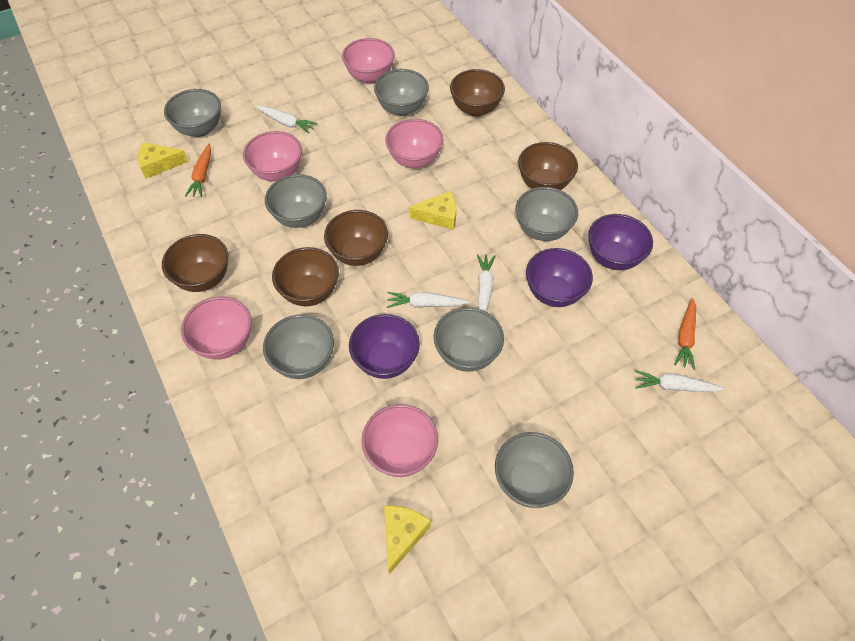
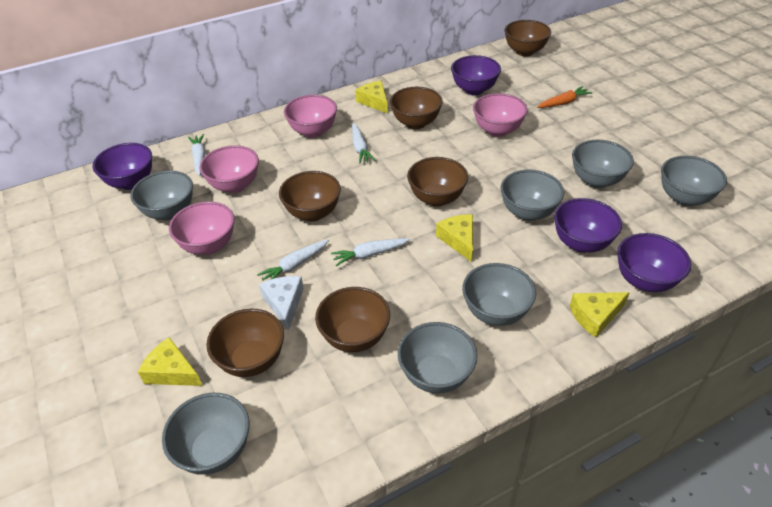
brown bowl: 5 -> 6
orange carrot: 2 -> 1
pink bowl: 5 -> 4
purple bowl: 3 -> 4
white cheese: 0 -> 1
yellow cheese: 3 -> 4

